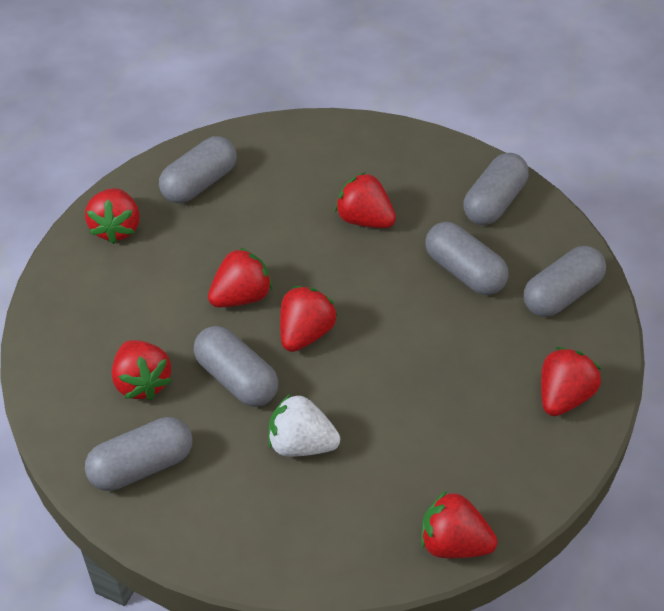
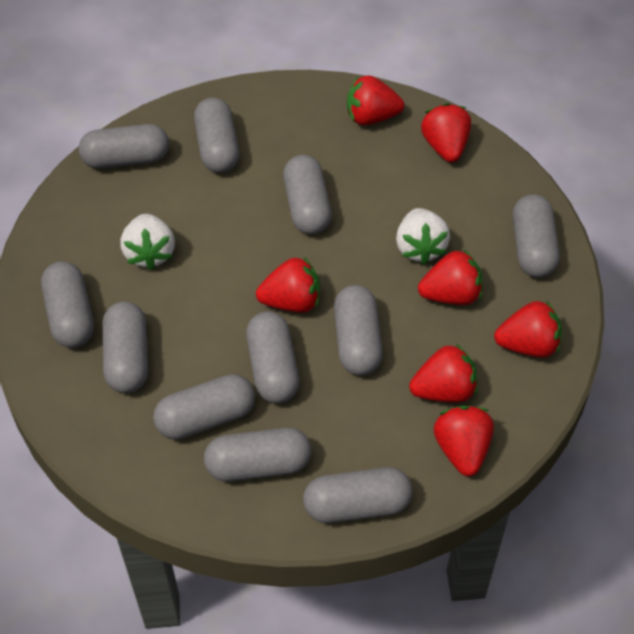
grey capsule: 6 -> 11
white strawberry: 1 -> 2

